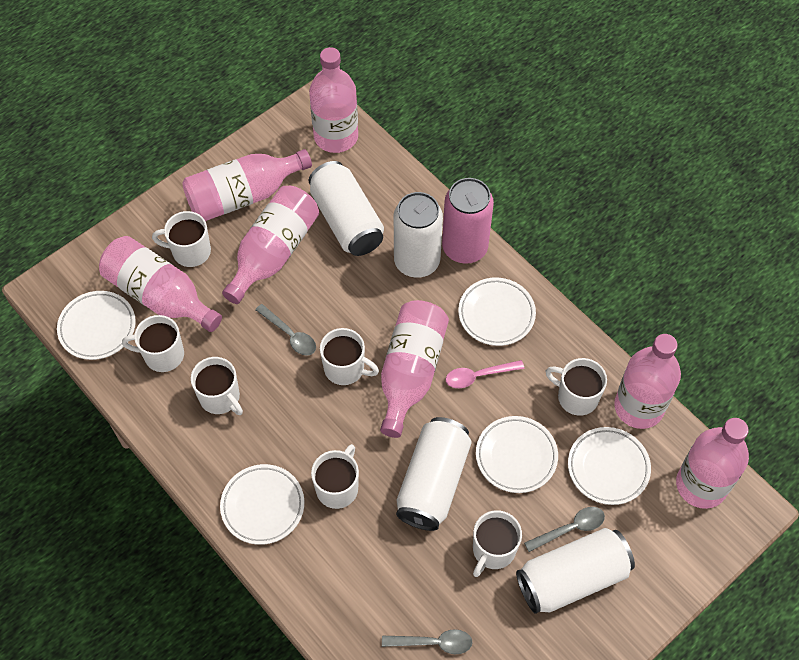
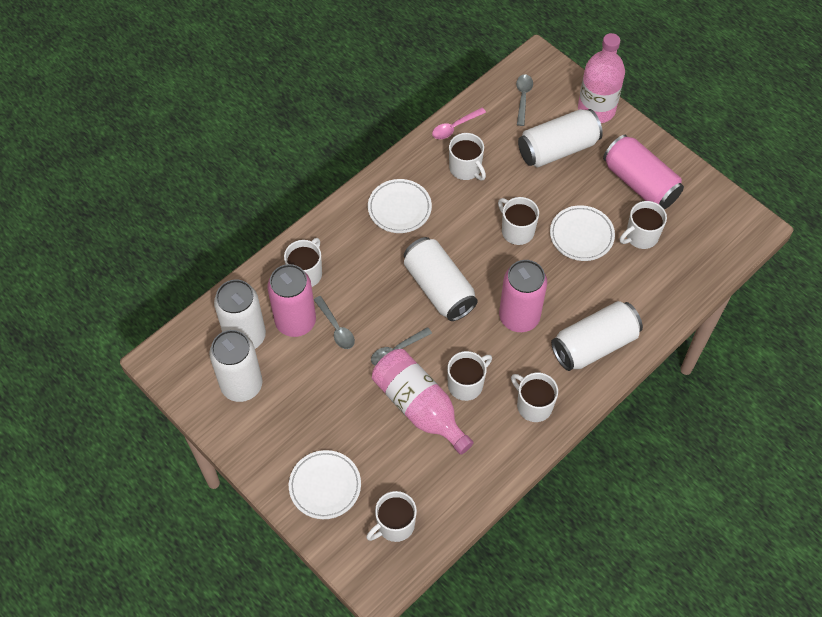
pink bottle: 7 -> 2
pink can: 1 -> 3
white can: 4 -> 5
white plate: 5 -> 3

